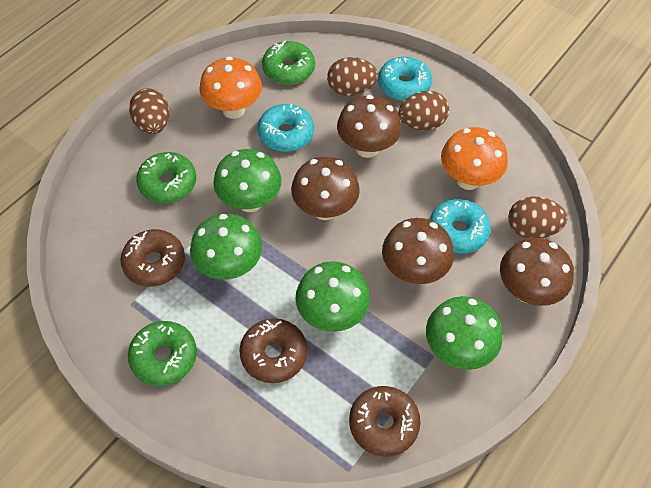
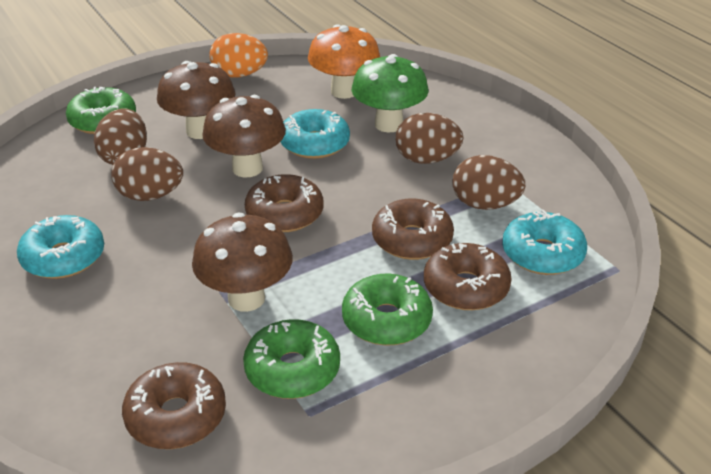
brown donut: 3 -> 4
brown mushroom: 4 -> 3
green mushroom: 4 -> 1
orange egg: 0 -> 1
orange mushroom: 2 -> 1

